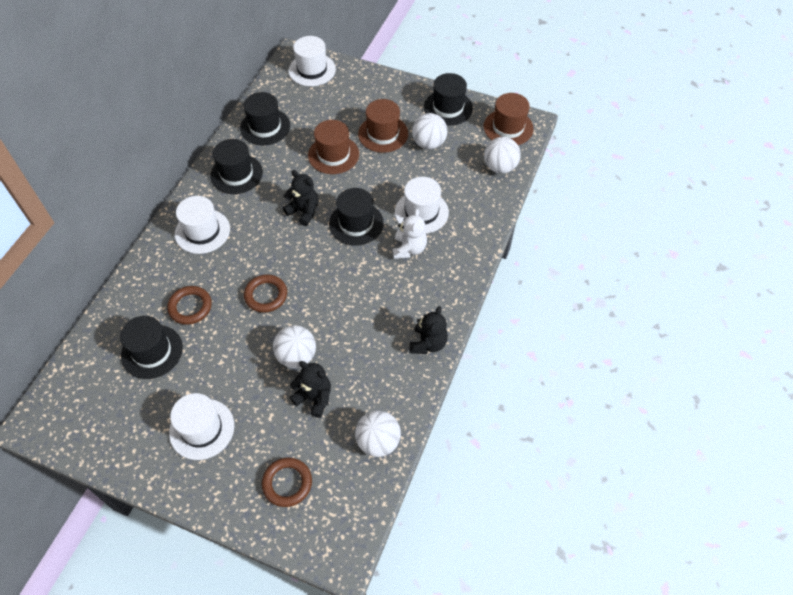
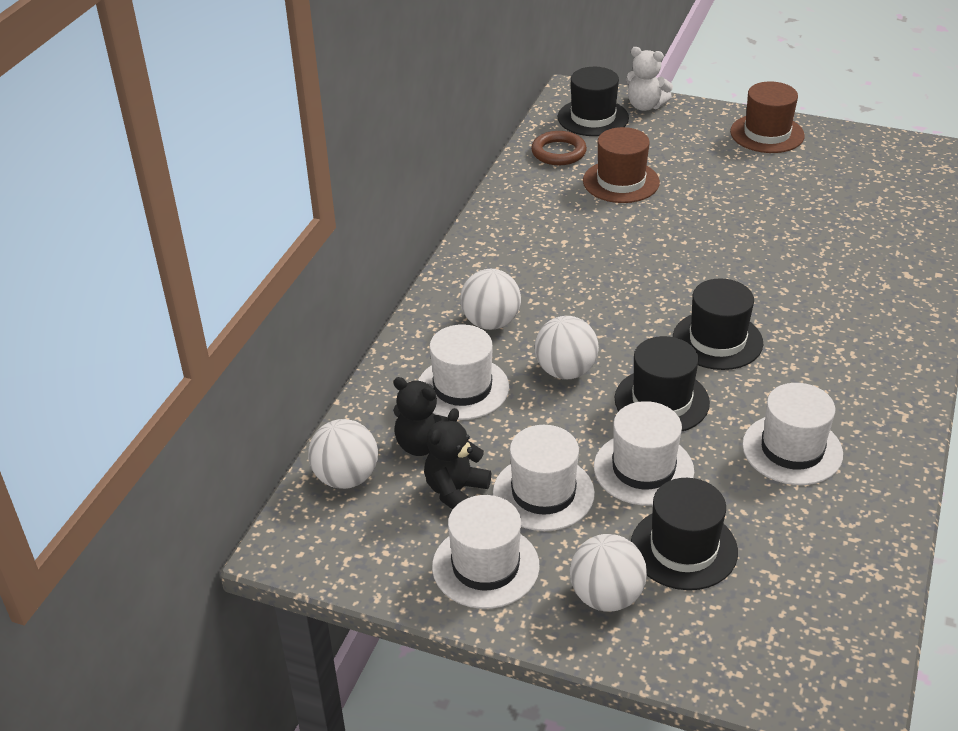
black hat: 5 -> 4
black teddy bear: 3 -> 2
brown hat: 3 -> 2
brown ring: 3 -> 1
white hat: 4 -> 5

